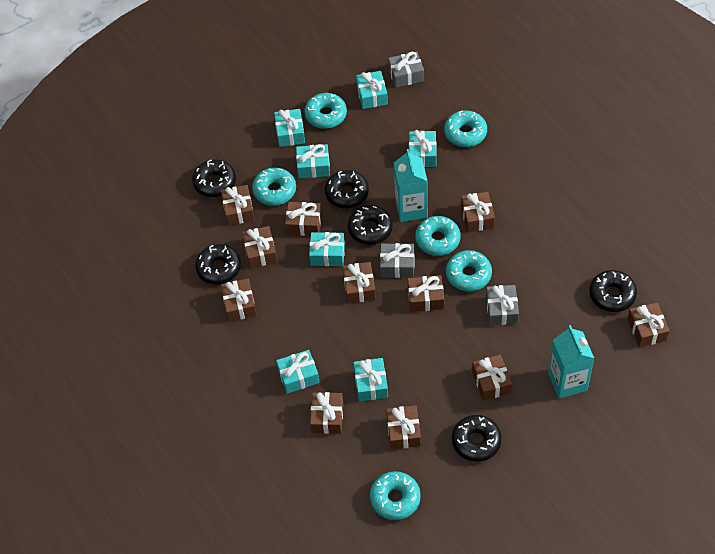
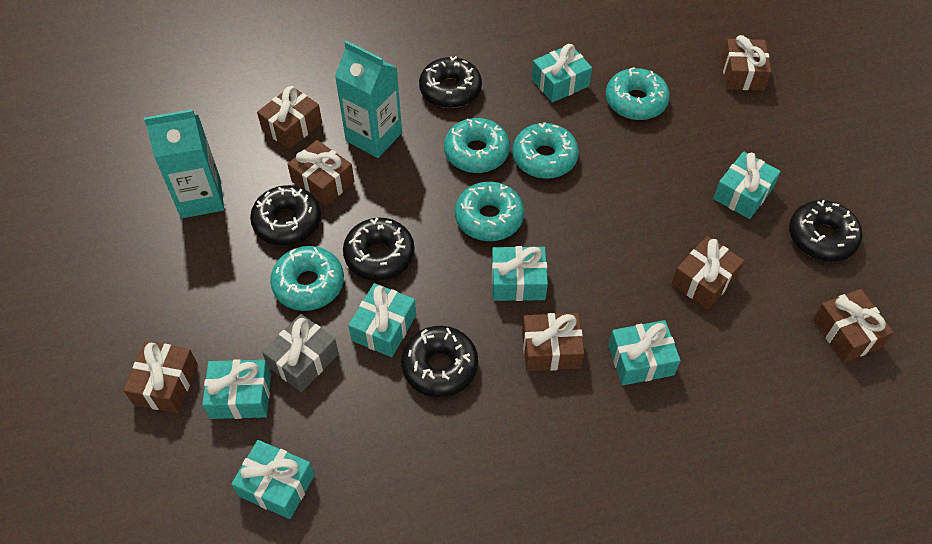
black donut: 6 -> 5
brown gift: 11 -> 7
grey gift: 3 -> 1
turquoise donut: 6 -> 5

